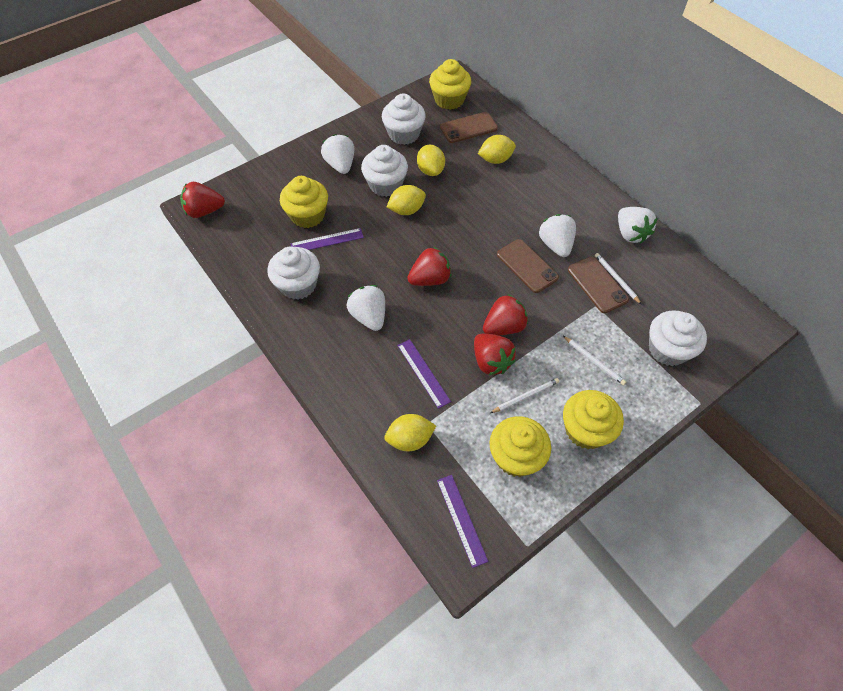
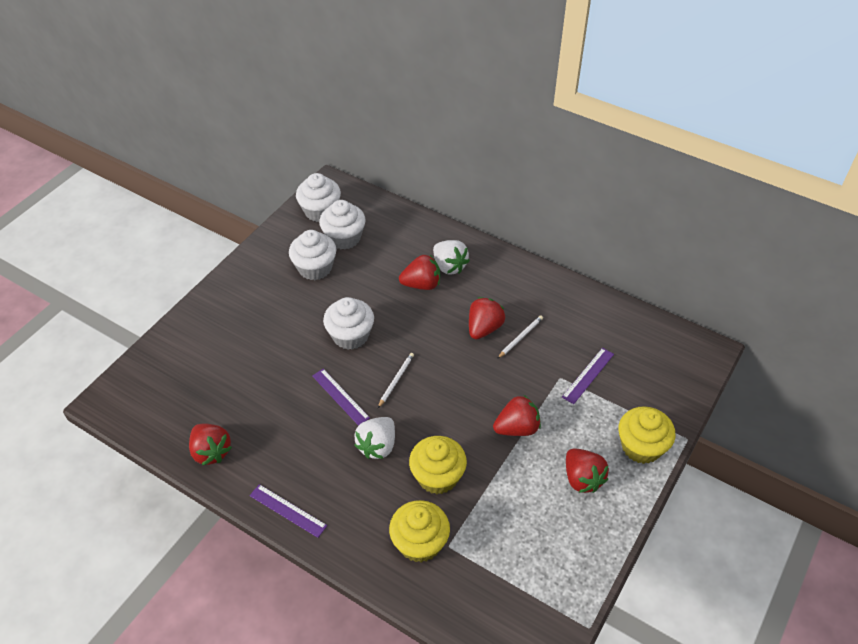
brown phone: 3 -> 0
red strawberry: 4 -> 5
white pencil: 3 -> 2
white strawberry: 4 -> 2
yellow cupcake: 4 -> 3
yellow lemon: 4 -> 0

